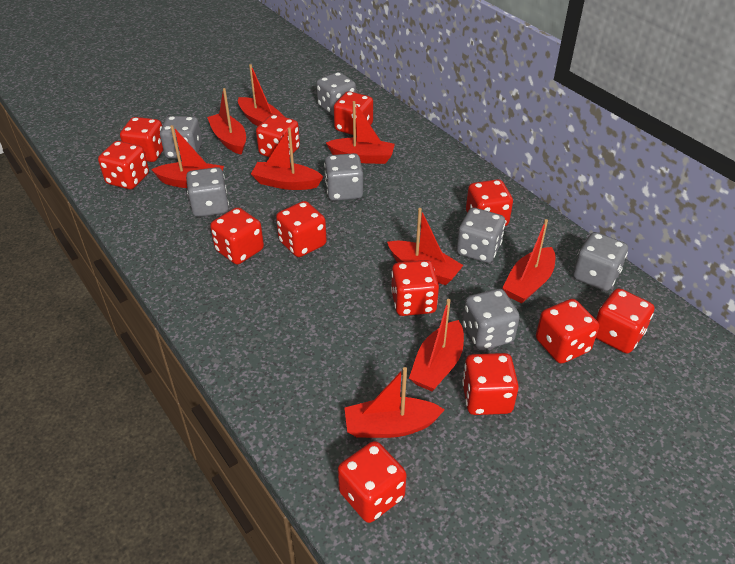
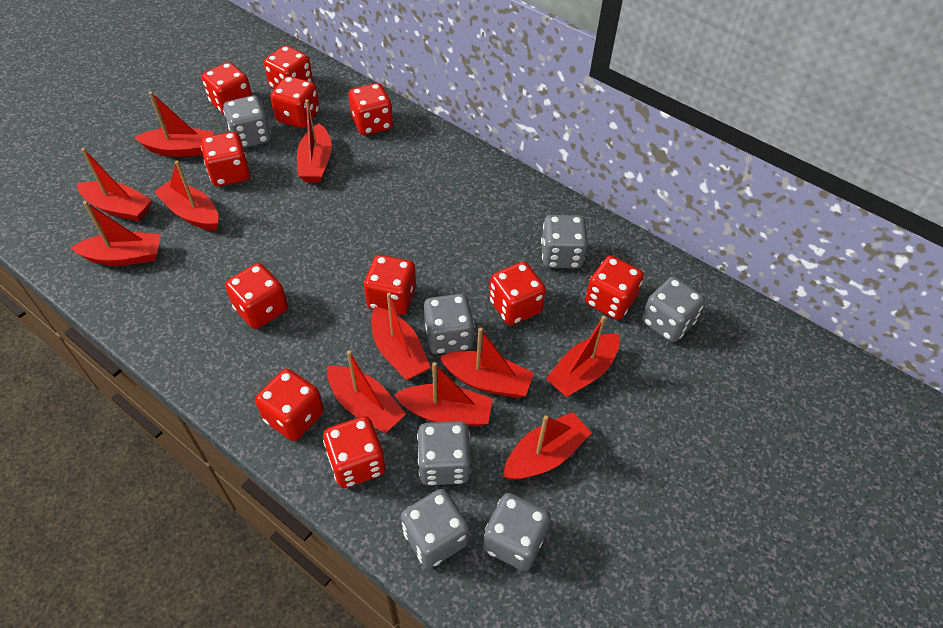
red boat: 9 -> 11
red dice: 12 -> 11

